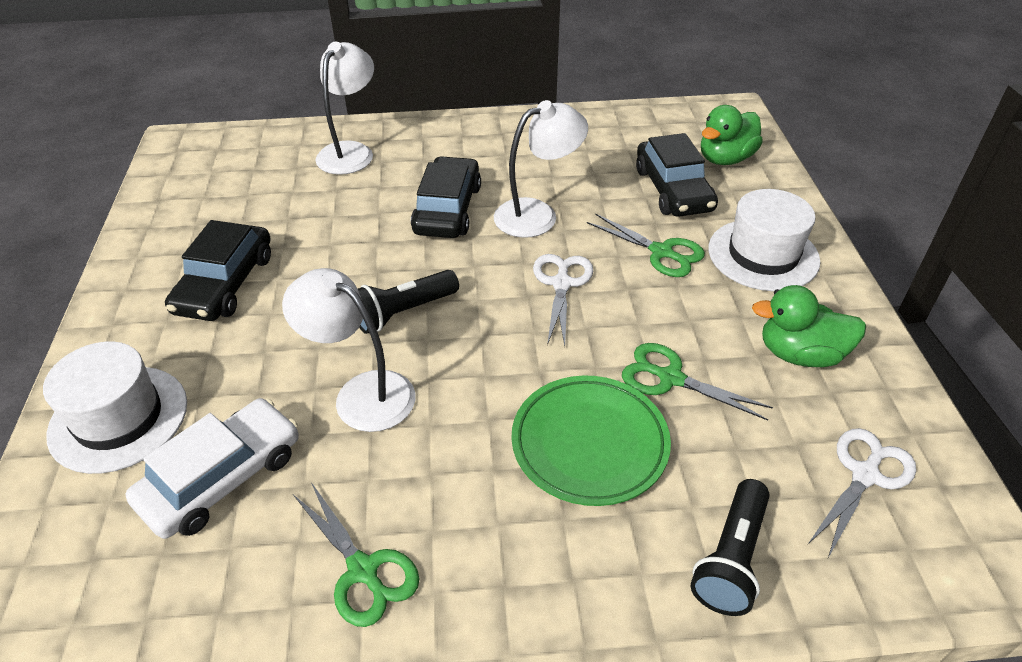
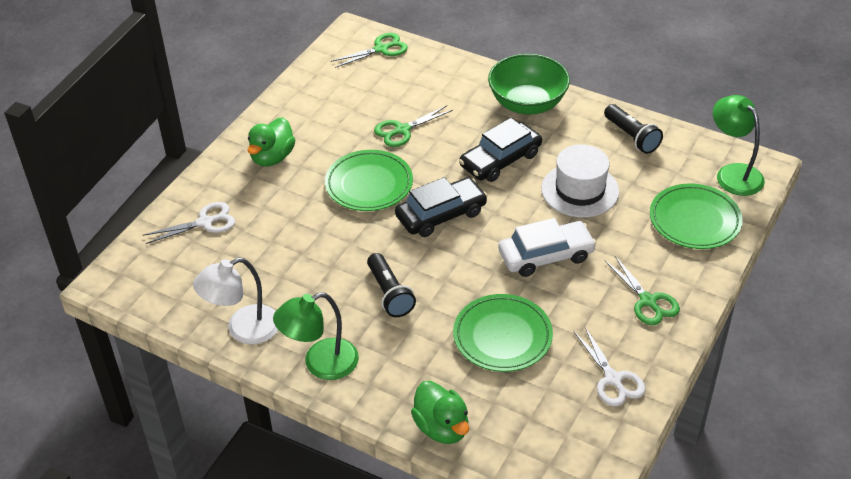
black car: 3 -> 2
green bowl: 0 -> 1
green lamp: 0 -> 2
green plate: 1 -> 3
white hat: 2 -> 1
white lamp: 3 -> 1

